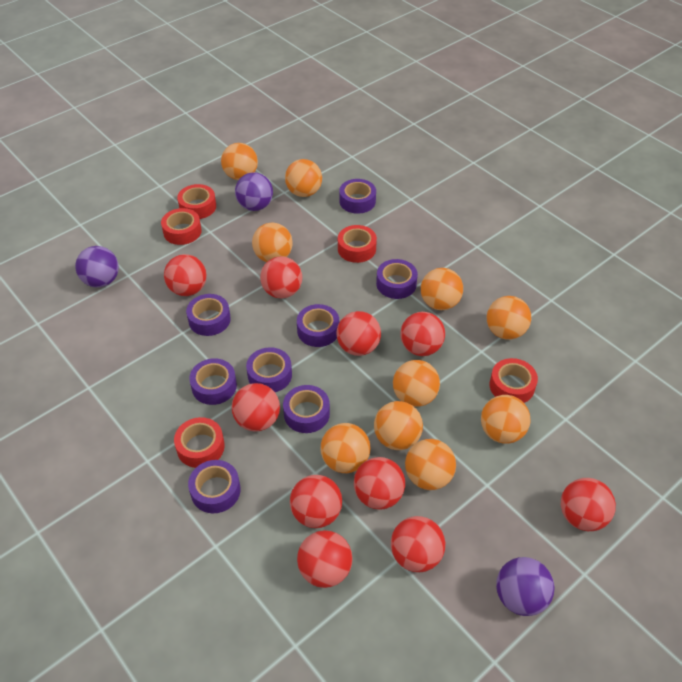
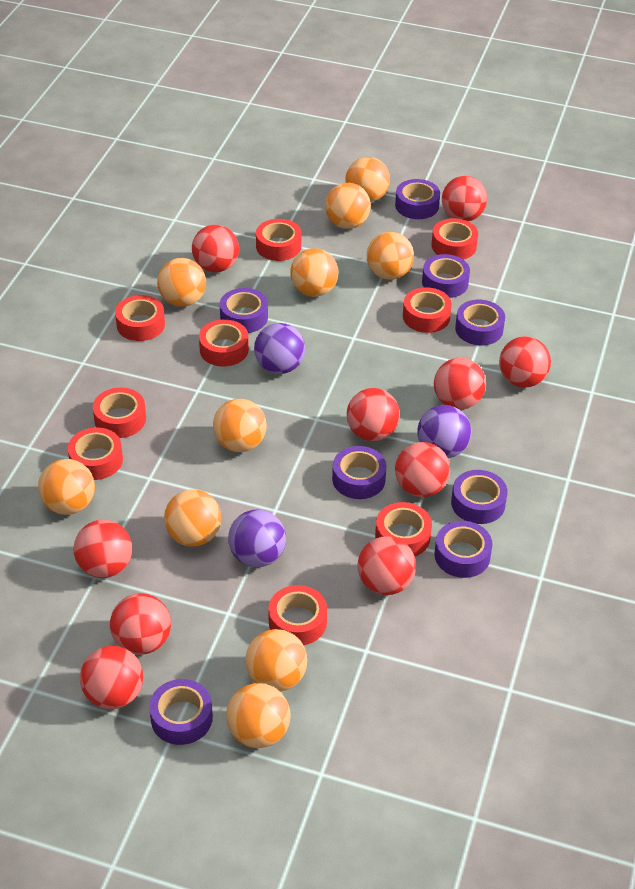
red tape: 5 -> 9

